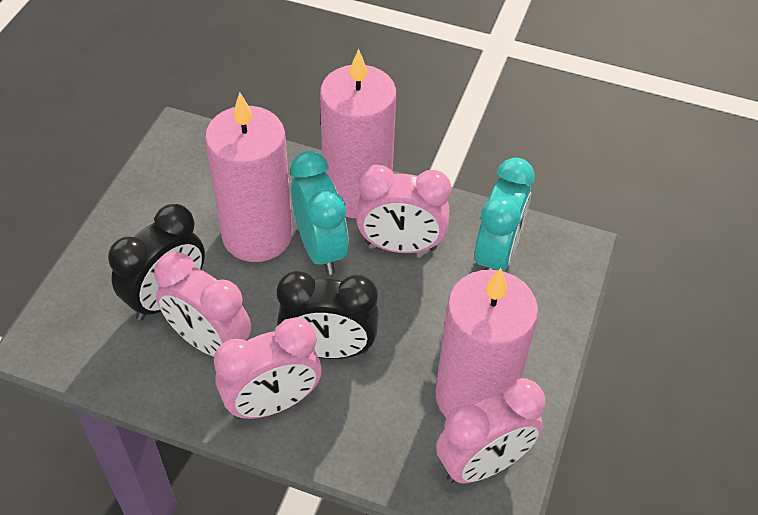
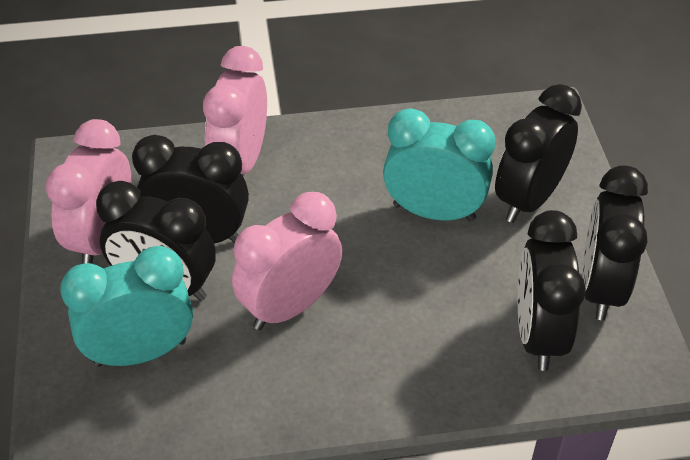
black clock: 2 -> 5
pink candle: 3 -> 0
pink clock: 4 -> 3

